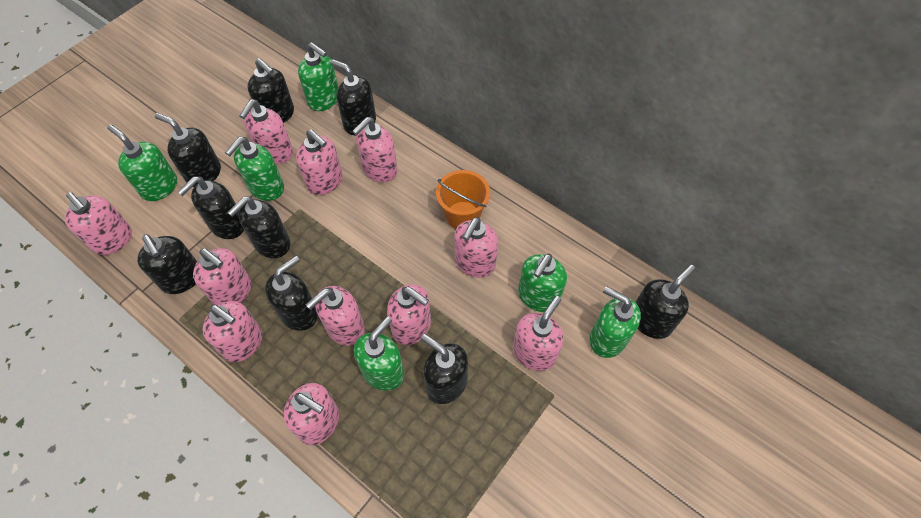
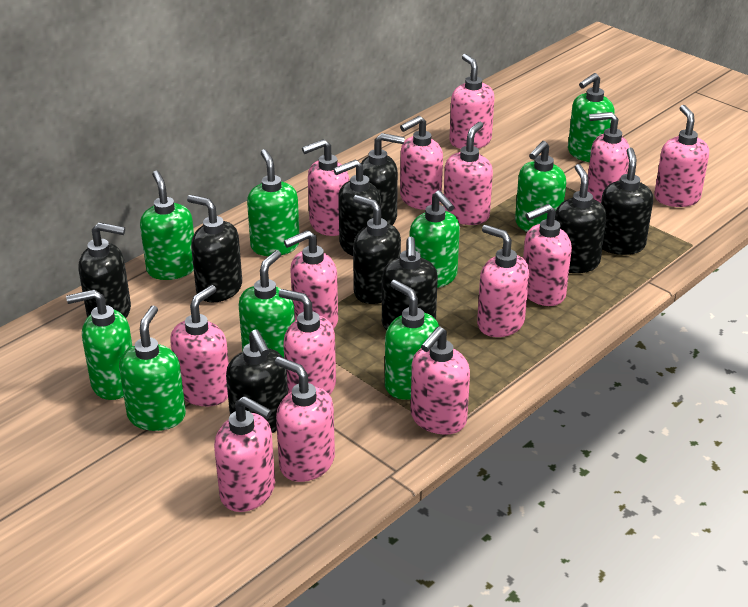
green soap dispenser: 6 -> 9
orange bucket: 1 -> 0
pink soap dispenser: 11 -> 14

